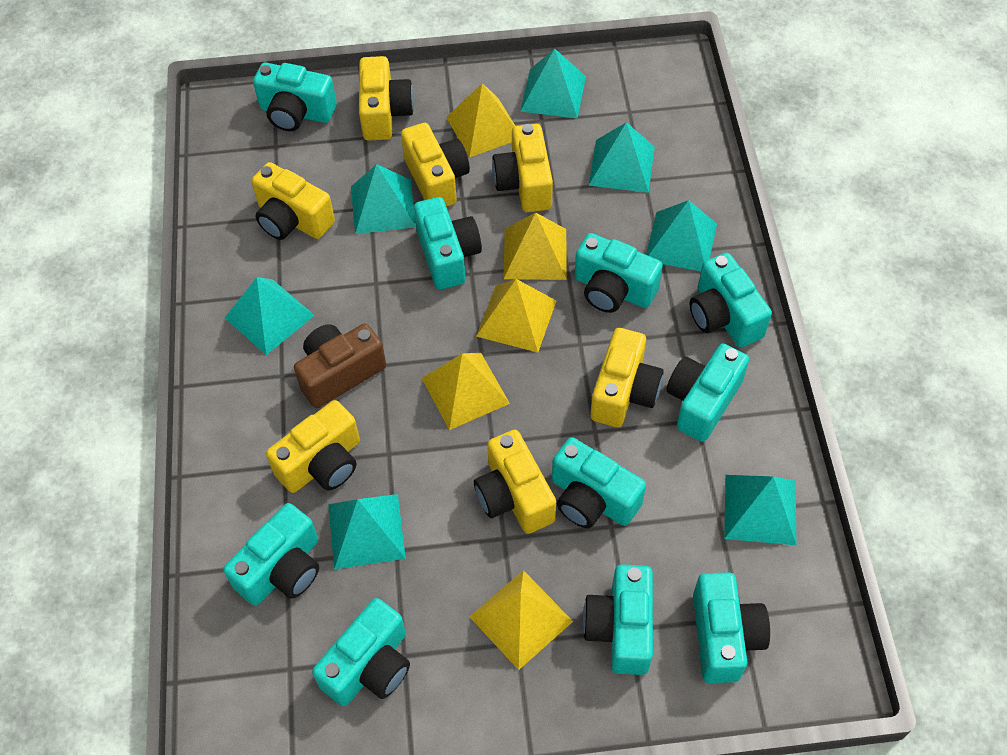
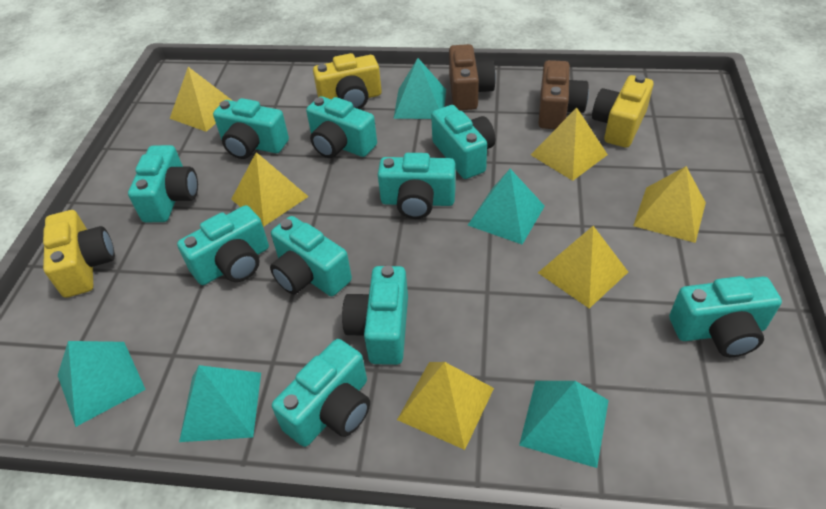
brown camera: 1 -> 2
turquoise pyramid: 7 -> 5
yellow camera: 7 -> 3
yellow pyramid: 5 -> 6

